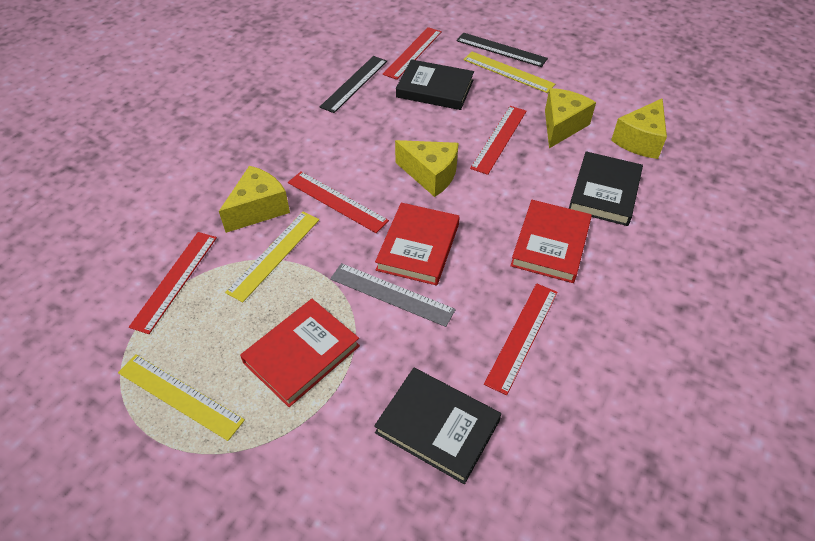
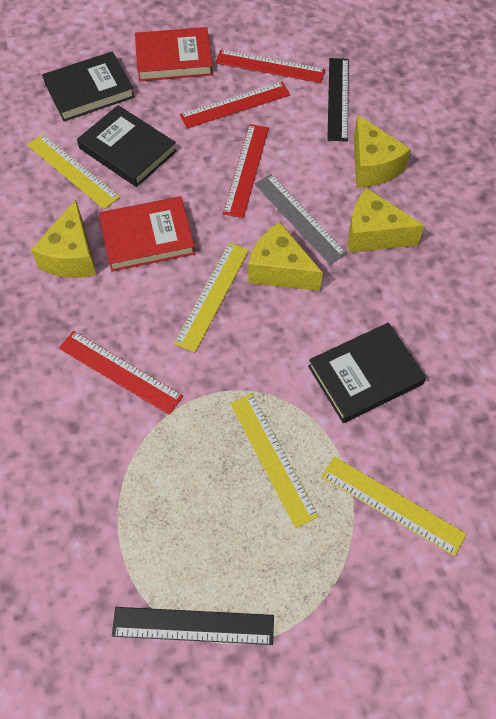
red book: 3 -> 2
red ruler: 5 -> 4
yellow ruler: 3 -> 4

